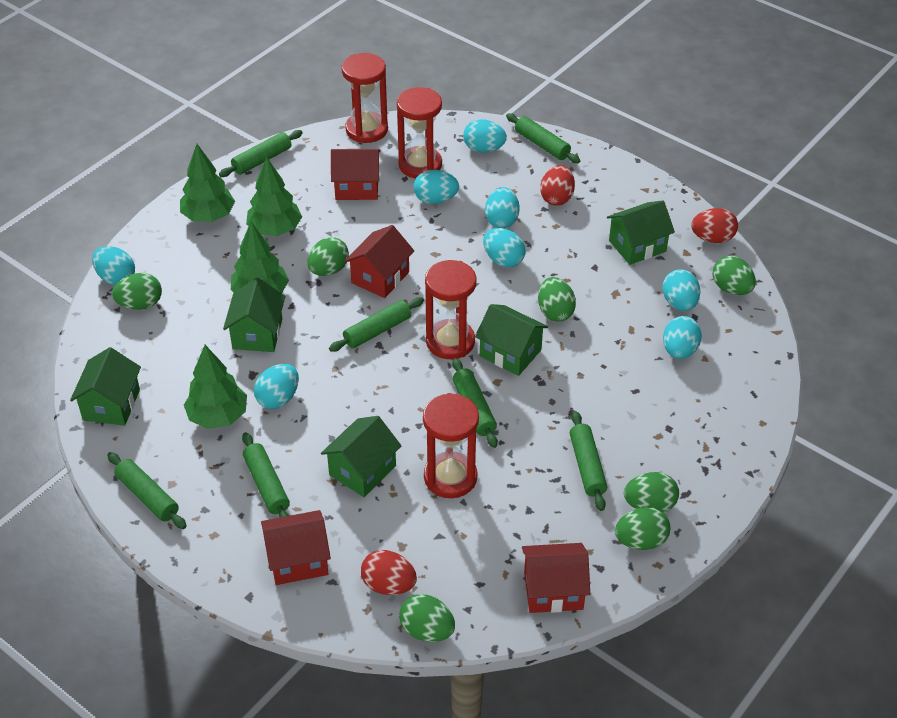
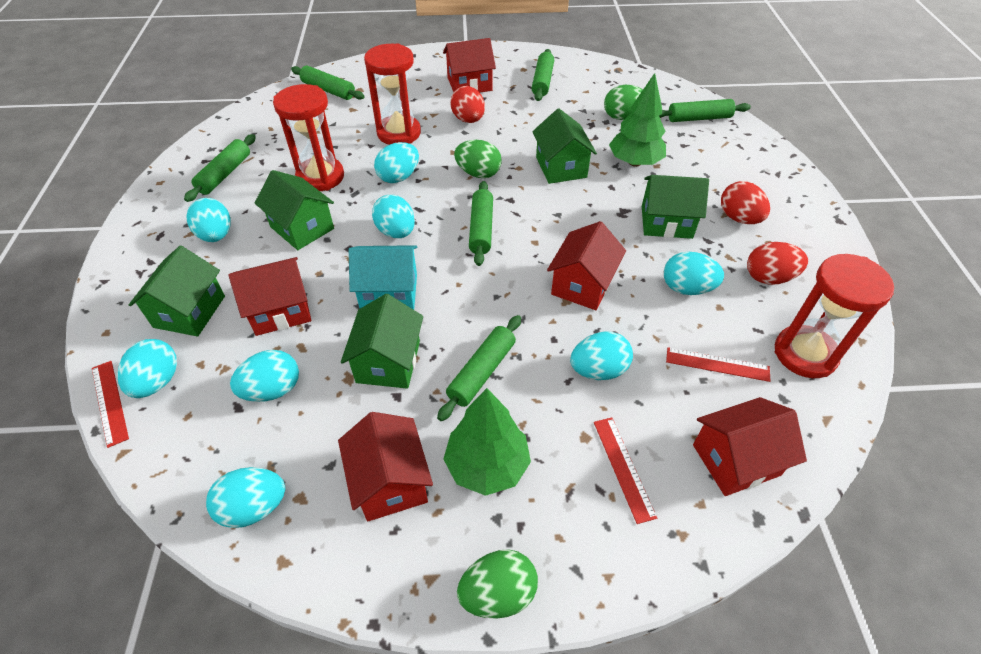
green egg: 7 -> 3
green rolling pin: 7 -> 6
green tree: 4 -> 2
red hourglass: 4 -> 3
red house: 4 -> 5
red ruler: 0 -> 3
turquoise house: 0 -> 1

